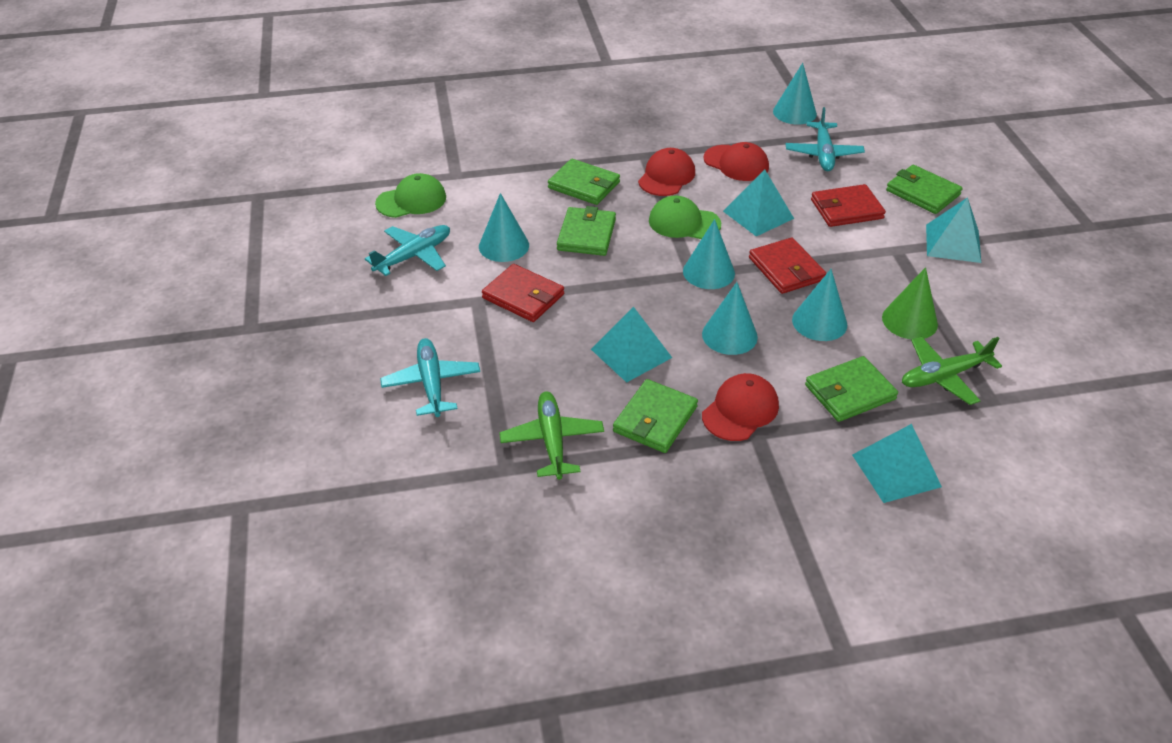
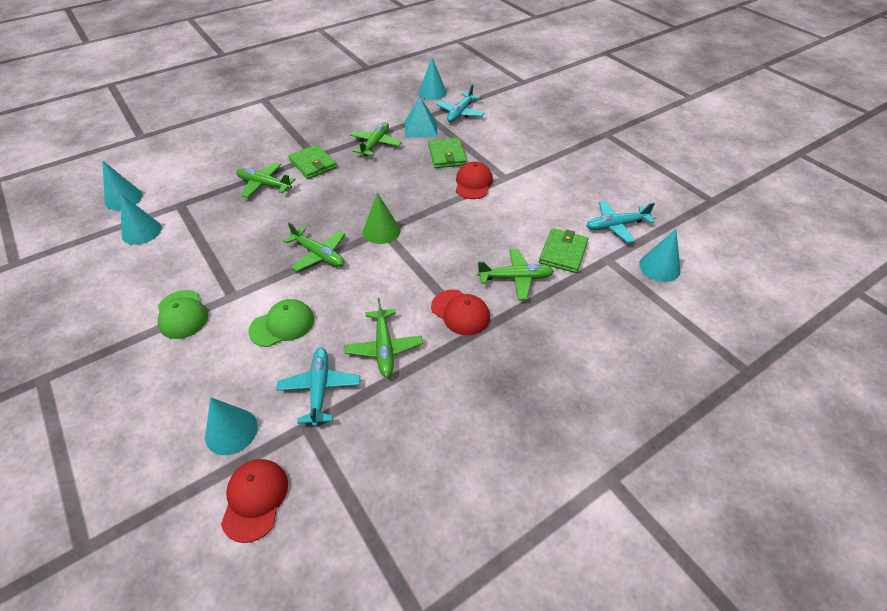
green plane: 2 -> 5
green wallet: 5 -> 3
red wallet: 3 -> 0
turquoise pyramid: 4 -> 1

